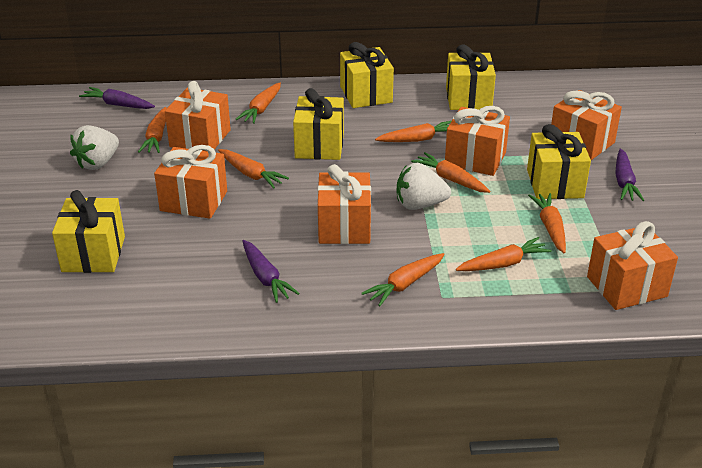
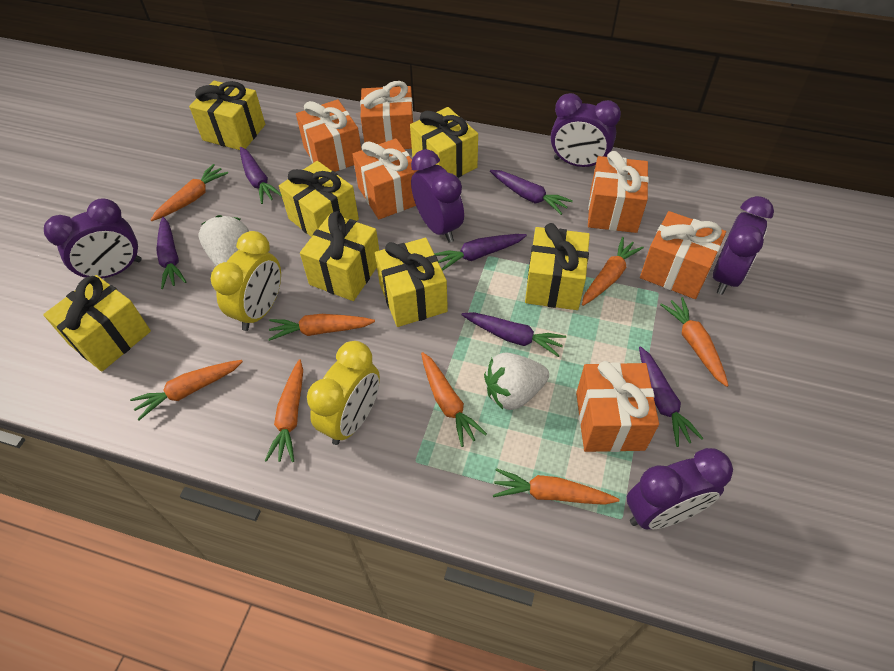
purple carrot: 3 -> 6
purple clock: 0 -> 5
yellow clock: 0 -> 2
yellow gift: 5 -> 7

